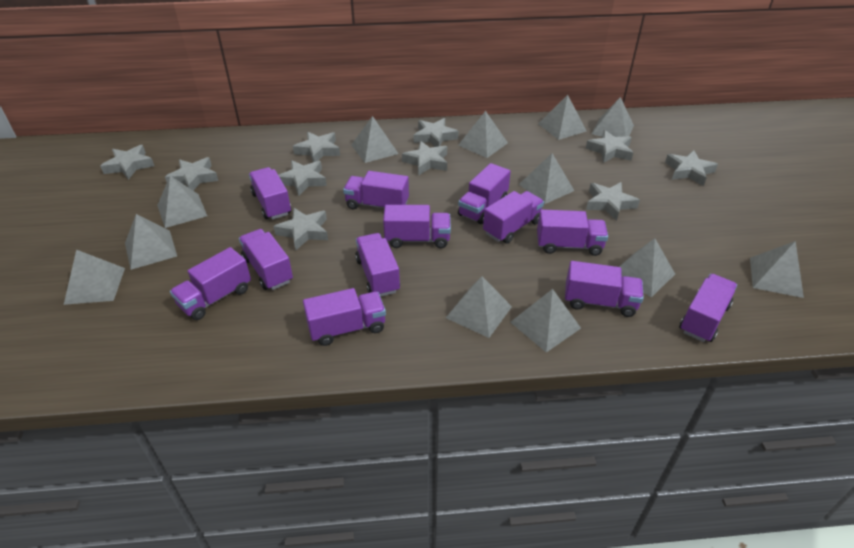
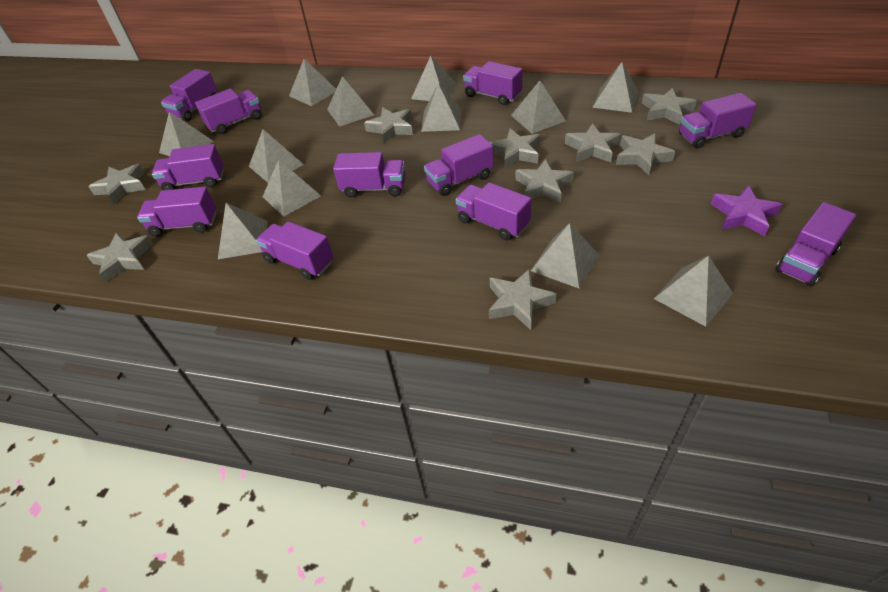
grey star: 10 -> 9
purple star: 0 -> 1
purple truck: 12 -> 11

